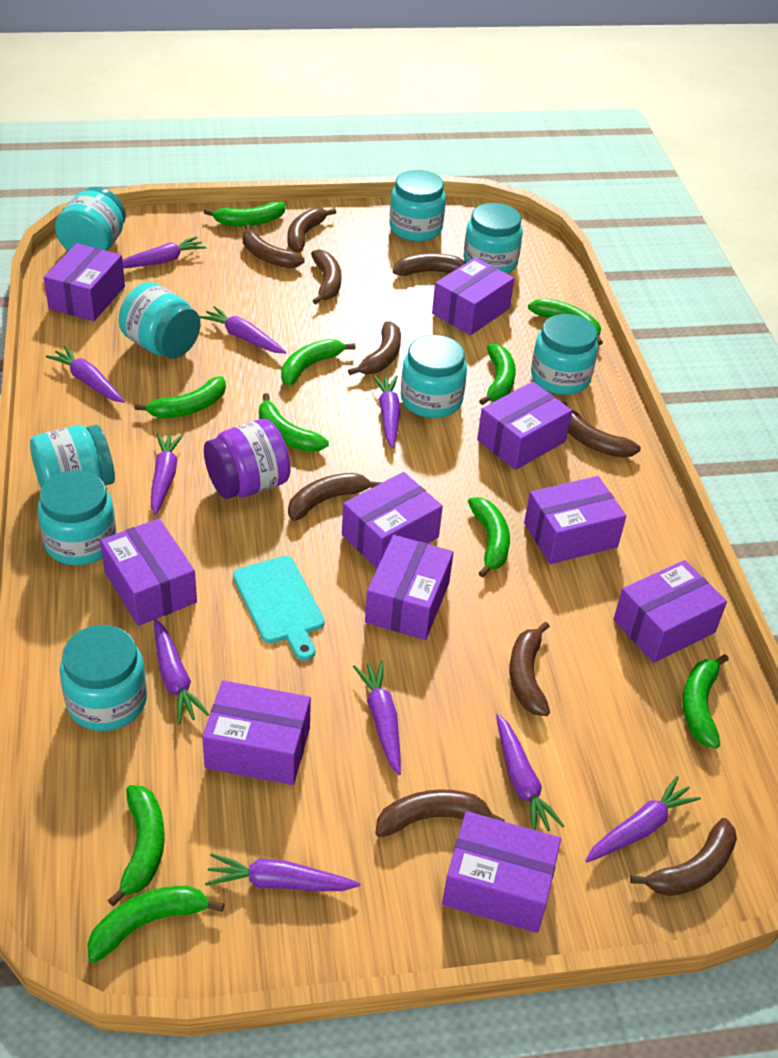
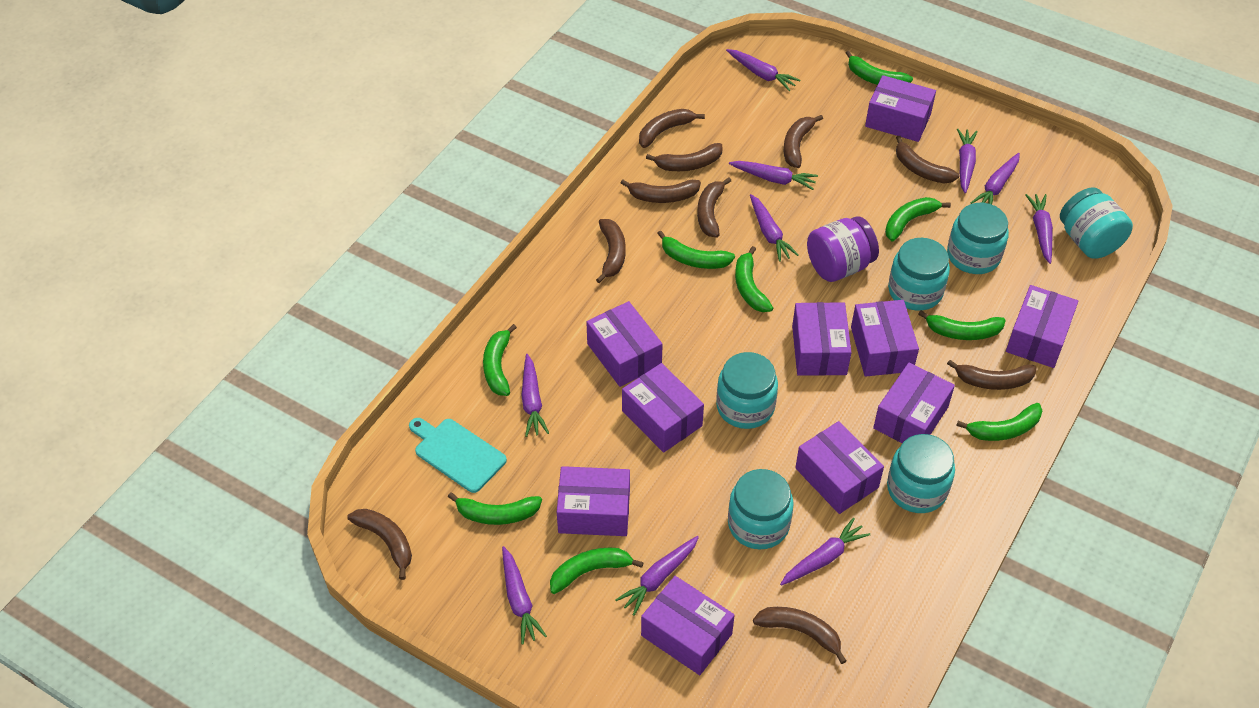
green banana: 10 -> 9
turquoise jar: 9 -> 6

